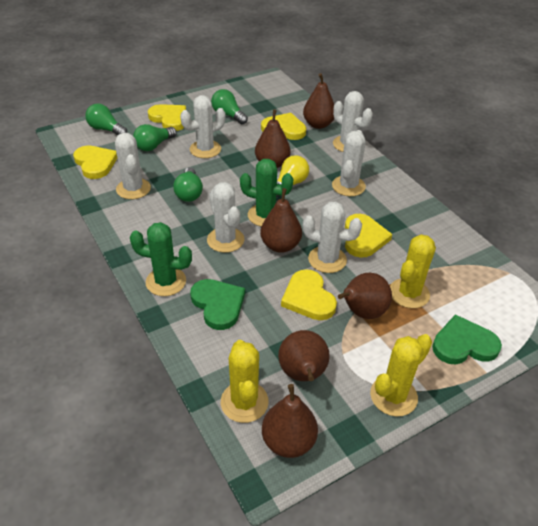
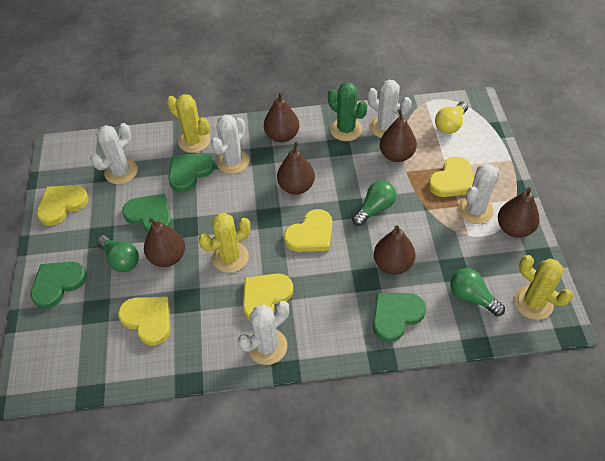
green cactus: 2 -> 1
green heart: 2 -> 4
green light bulb: 4 -> 3
white cactus: 6 -> 5

